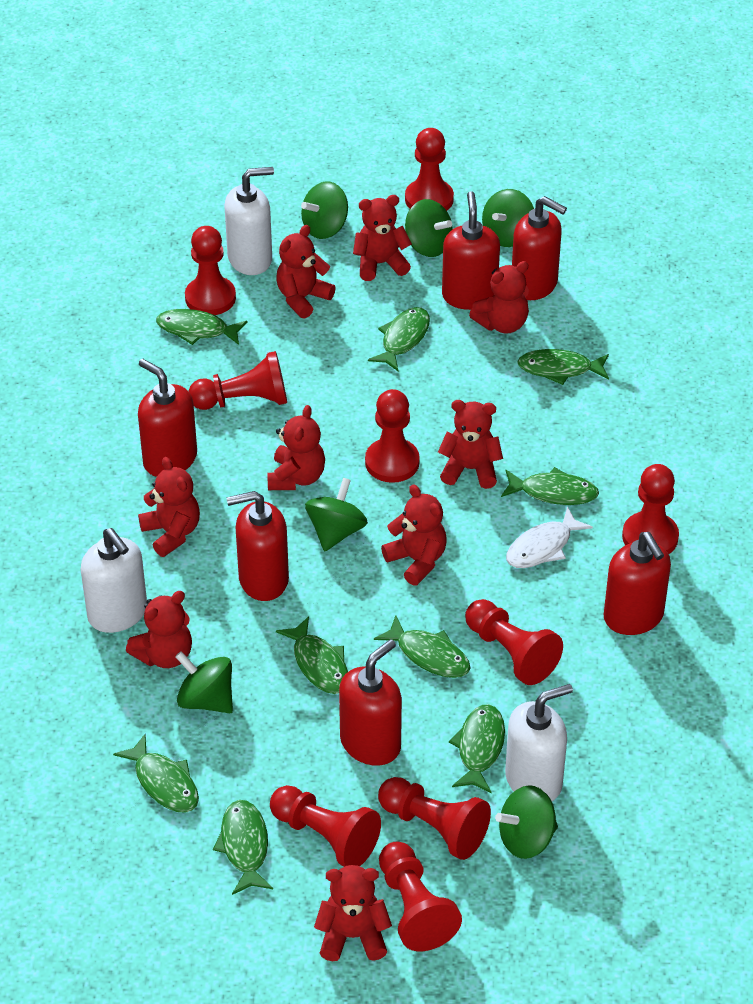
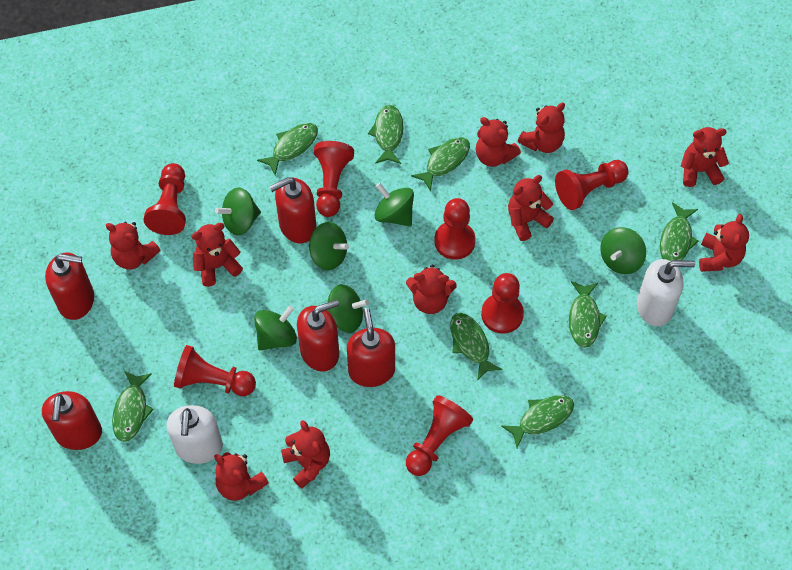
green fish: 9 -> 8
red pawn: 9 -> 7
red soap dispenser: 6 -> 5
red teddy bear: 9 -> 10
white fish: 1 -> 0
white soap dispenser: 3 -> 2

